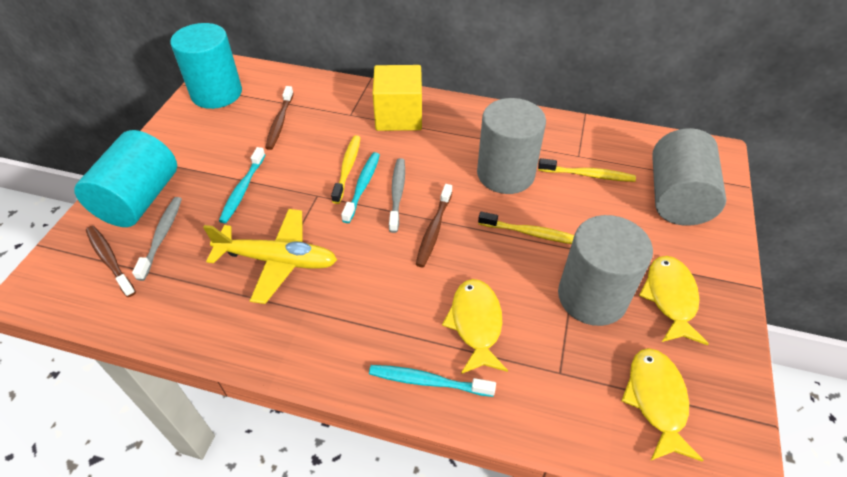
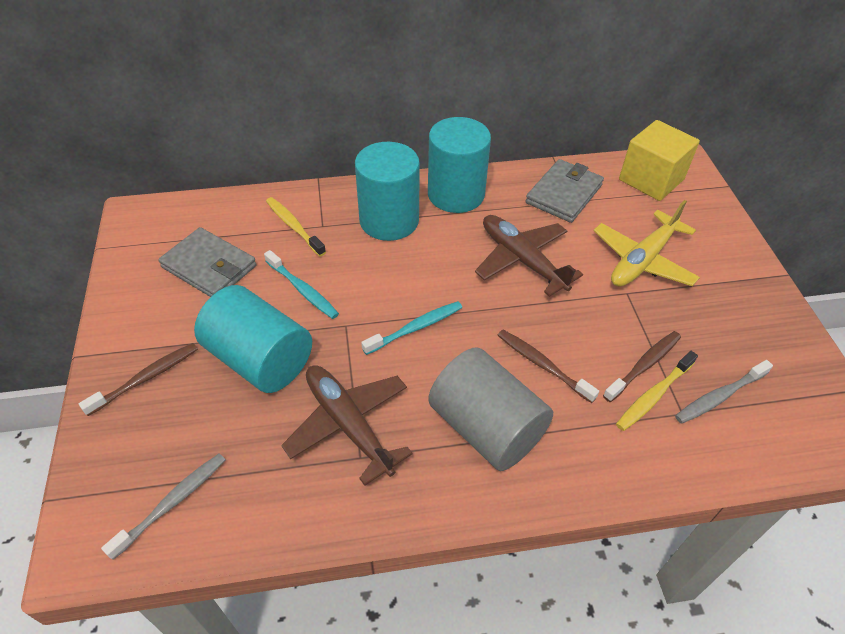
brown plane: 0 -> 2
grey cylinder: 3 -> 1
grey wallet: 0 -> 2
turquoise cylinder: 2 -> 3
turquoise toothbrush: 3 -> 2
yellow fish: 3 -> 0
yellow toothbrush: 3 -> 2

